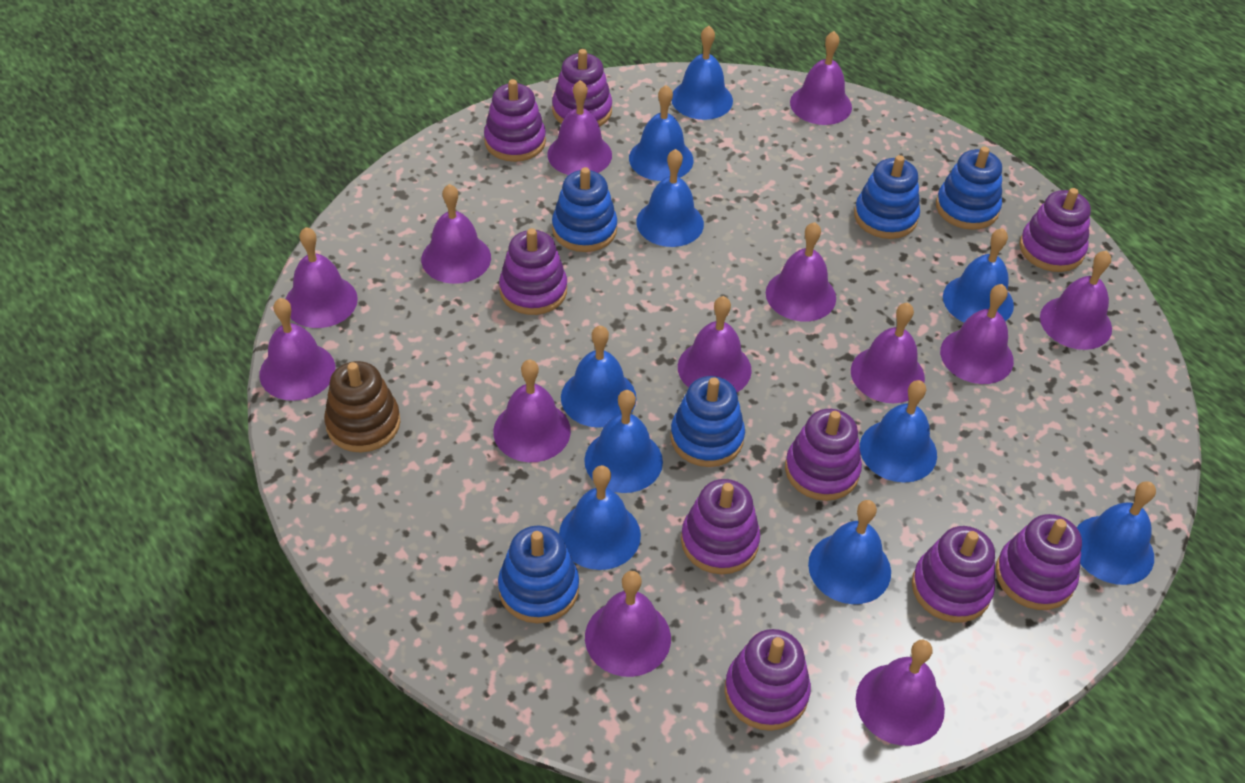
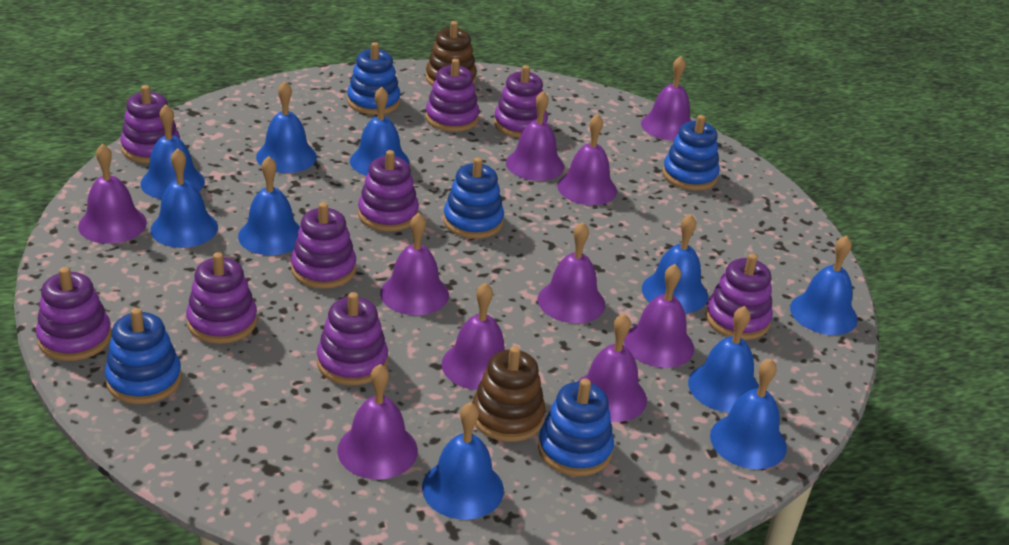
brown stacking toy: 1 -> 2
purple bell: 13 -> 10

